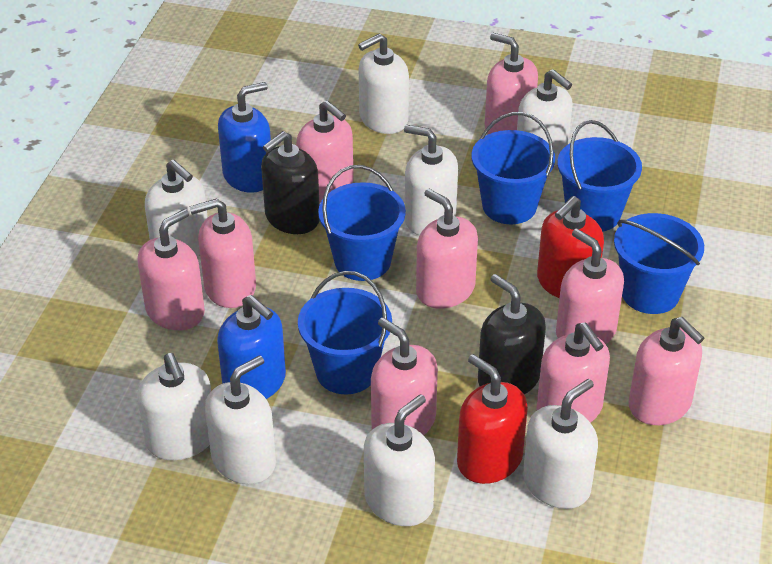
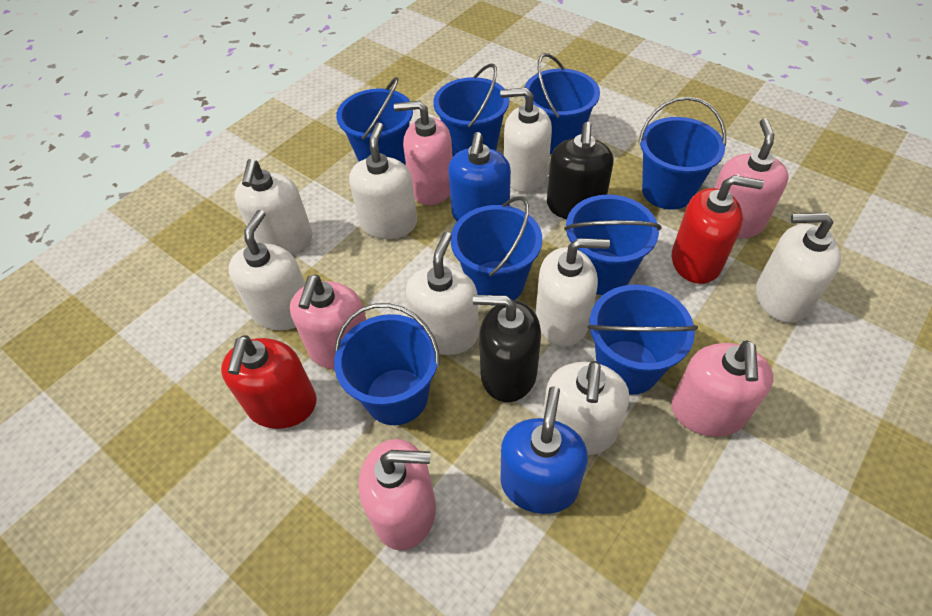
blue bucket: 5 -> 8
pink soap dispenser: 9 -> 5

